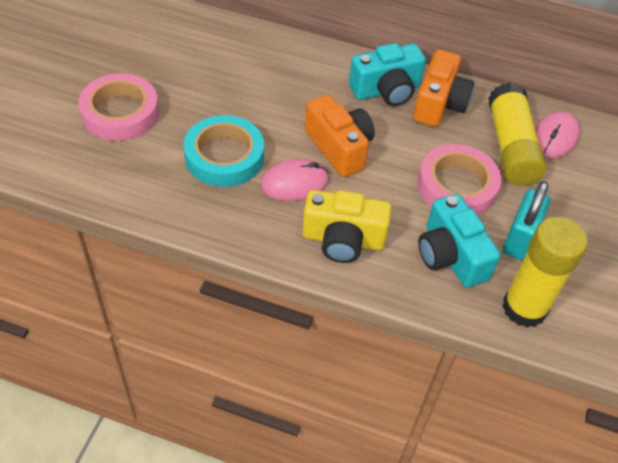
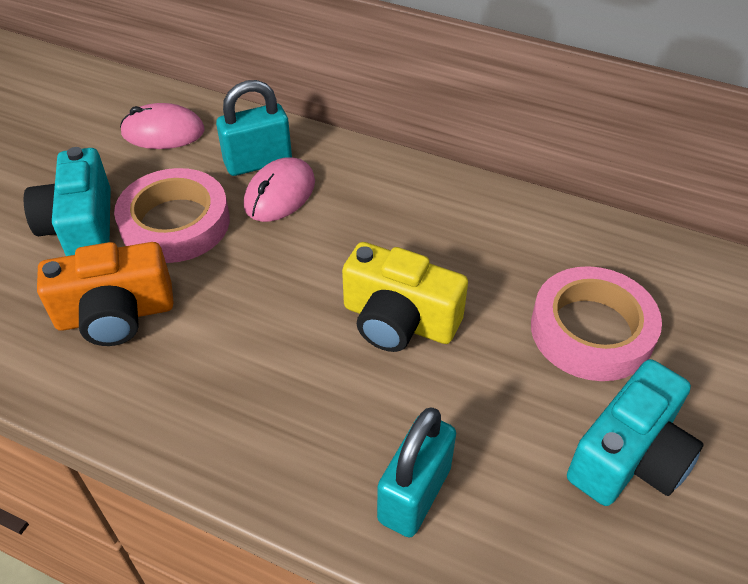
orange camera: 2 -> 1
turquoise padlock: 1 -> 2
turquoise tape: 1 -> 0
yellow glue stick: 2 -> 0

